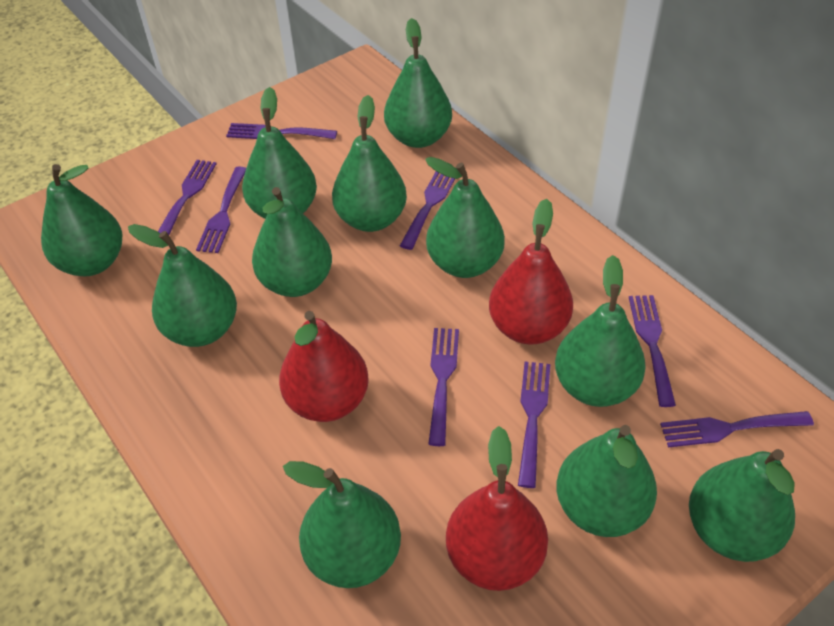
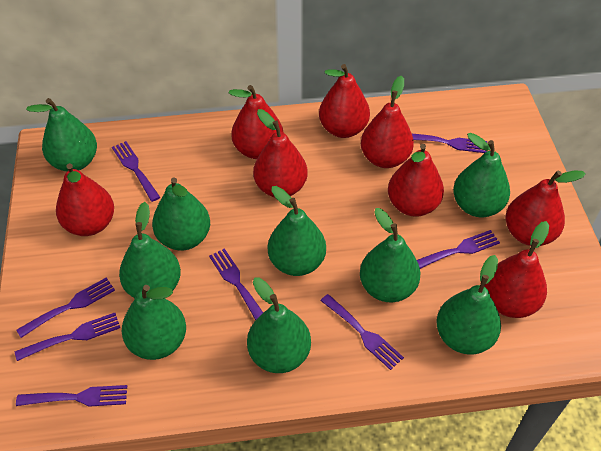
green pear: 11 -> 9
red pear: 3 -> 8

